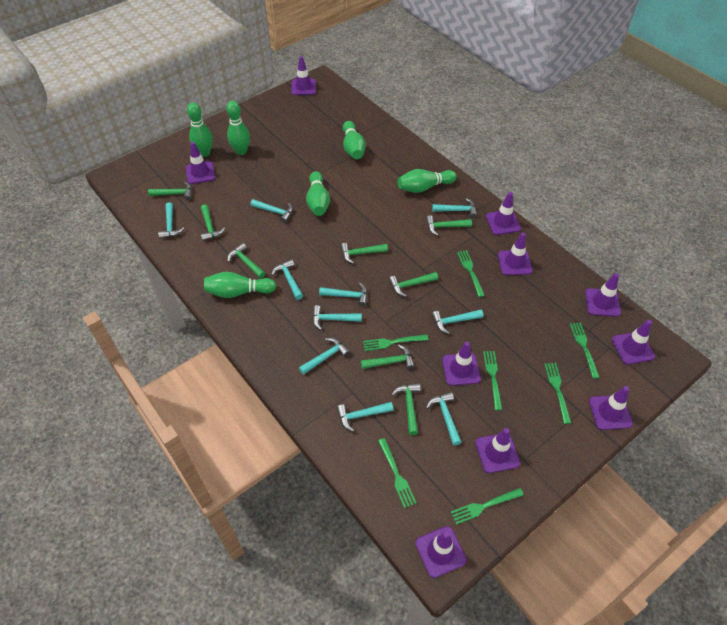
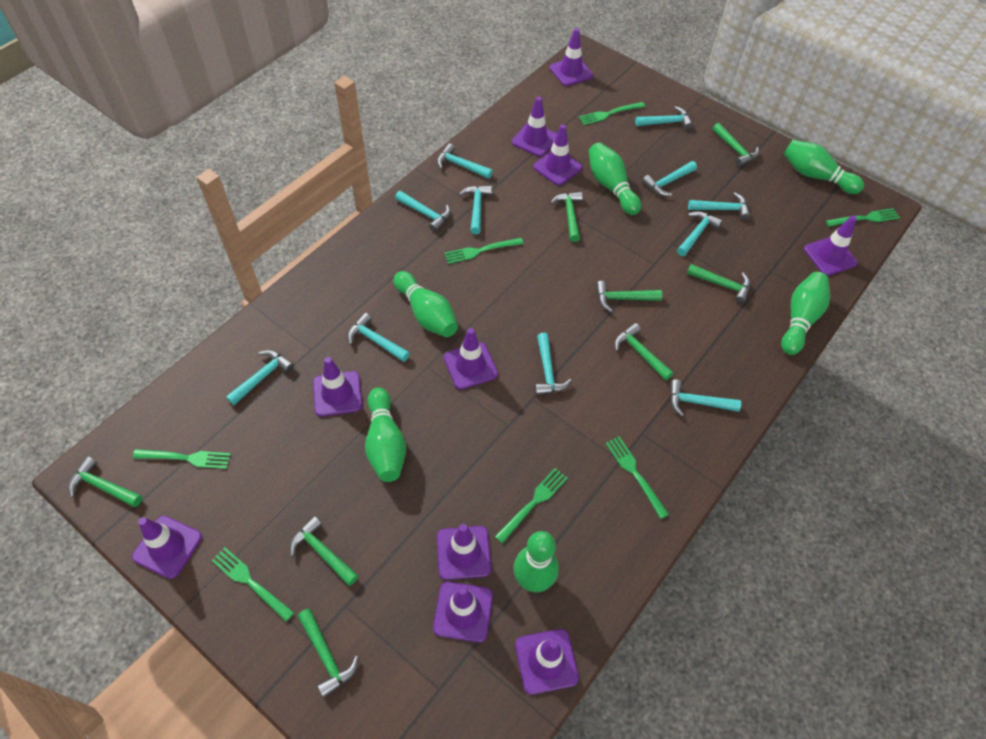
turquoise hammer: 10 -> 11

